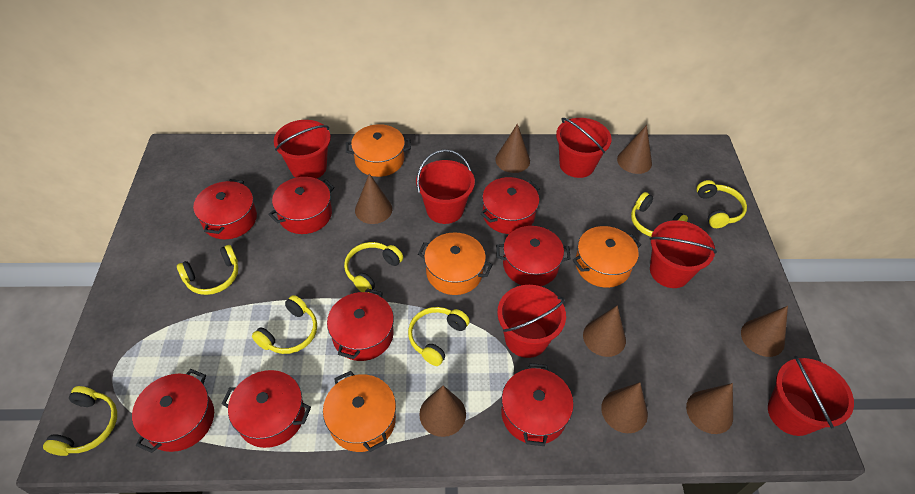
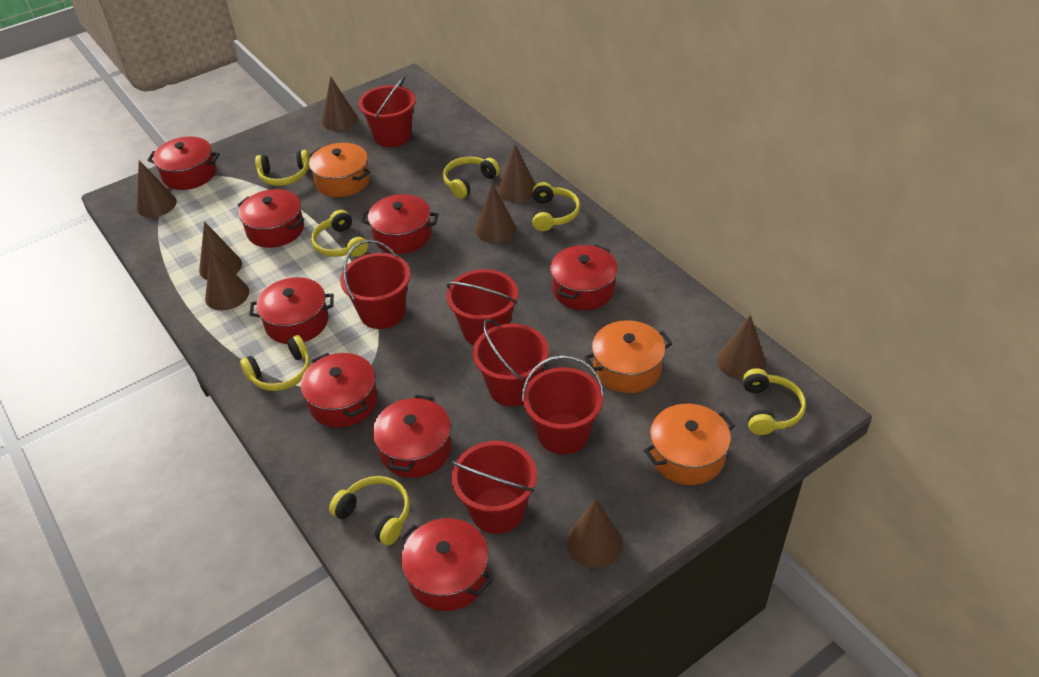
orange pot: 4 -> 3

